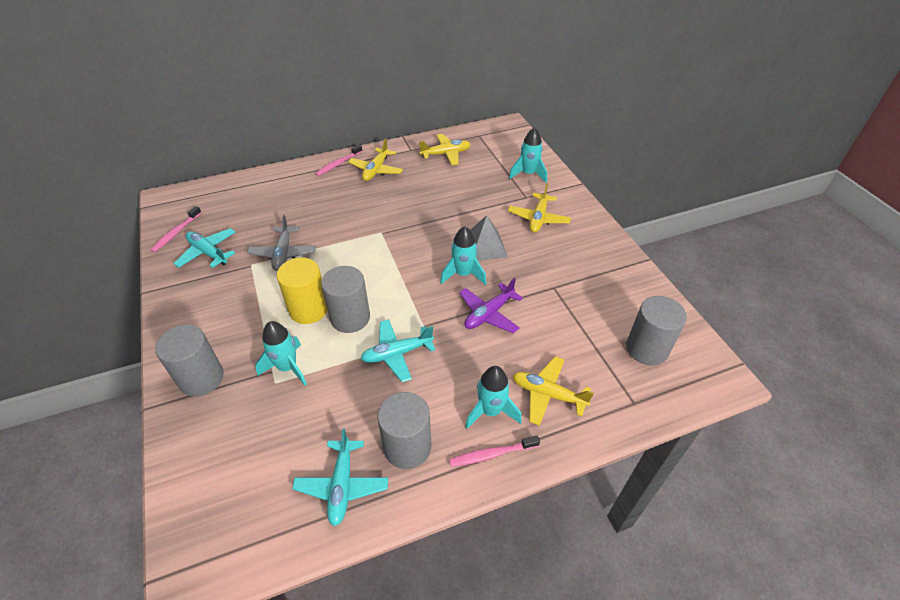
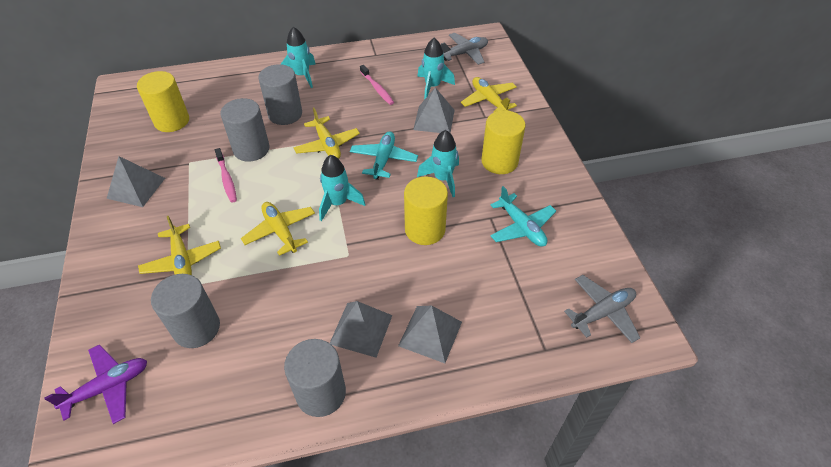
grey plane: 1 -> 2
grey pyramid: 1 -> 4
pink toothbrush: 3 -> 2
turquoise plane: 3 -> 2
yellow cylinder: 1 -> 3

